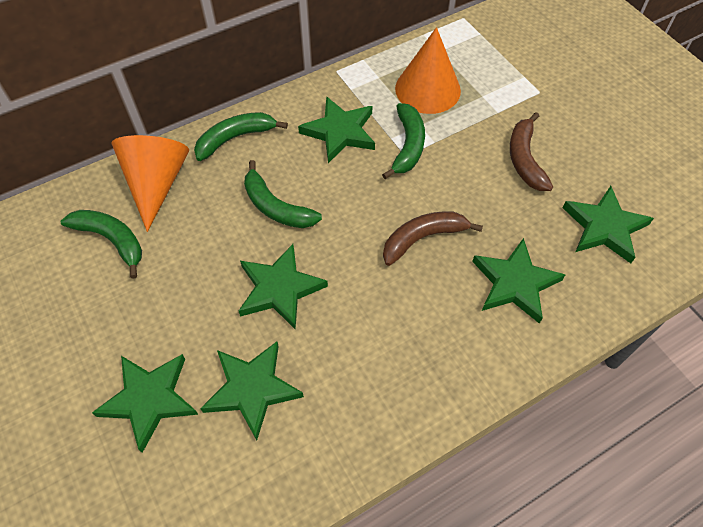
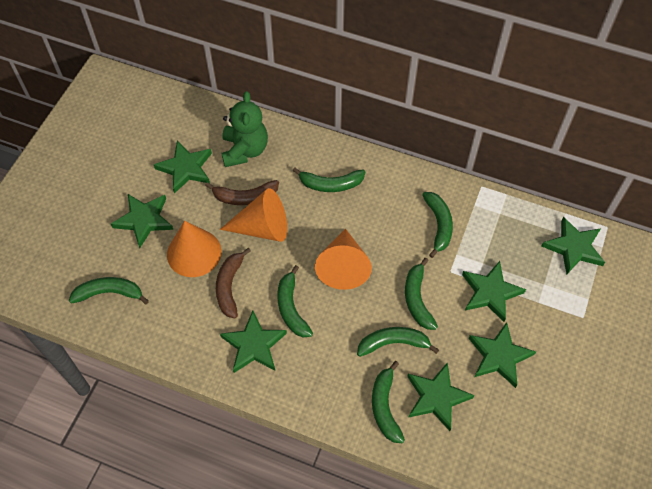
green banana: 4 -> 7
green star: 6 -> 7
green teddy bear: 0 -> 1
orange cone: 2 -> 3

